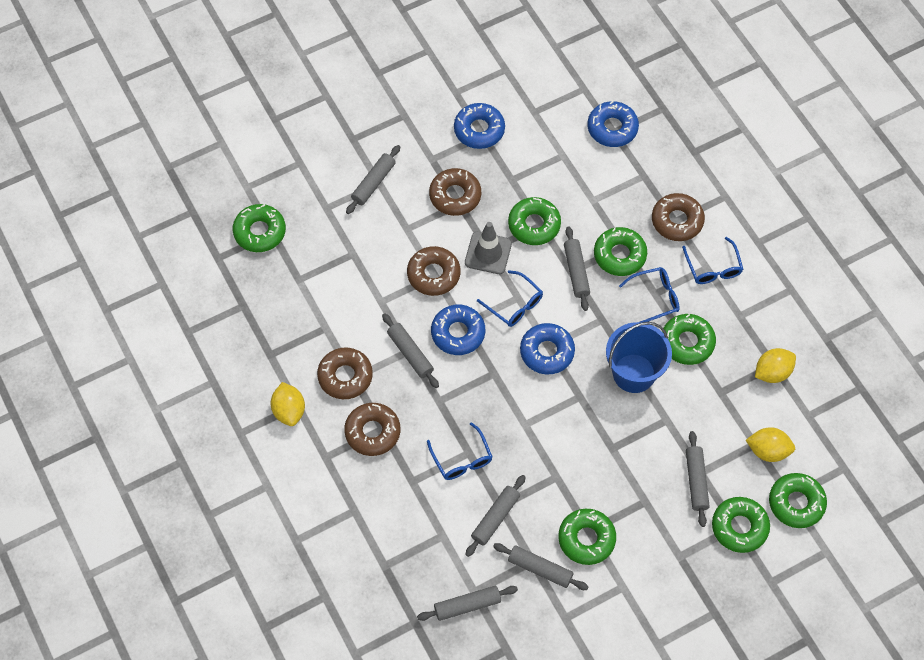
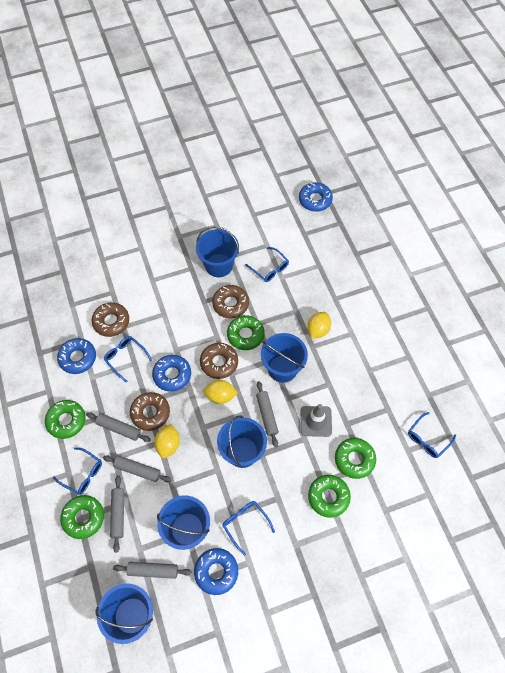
blue bucket: 1 -> 5
blue glasses: 4 -> 5
brown donut: 5 -> 4
green donut: 7 -> 5
grey rolling pin: 7 -> 5

